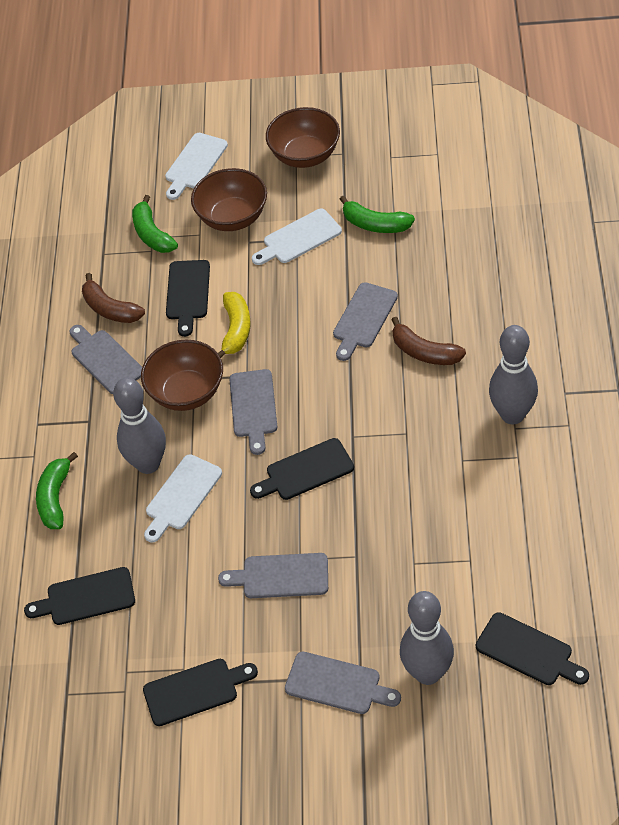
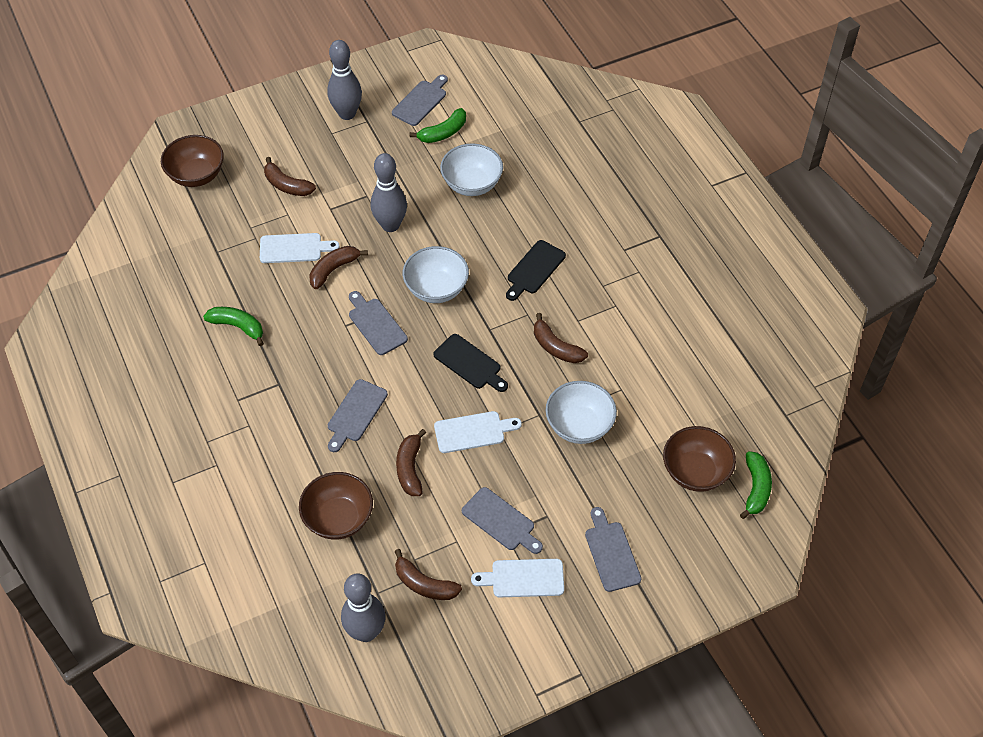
black cutting board: 5 -> 2
brown banana: 2 -> 5
white bowl: 0 -> 3
yellow banana: 1 -> 0

